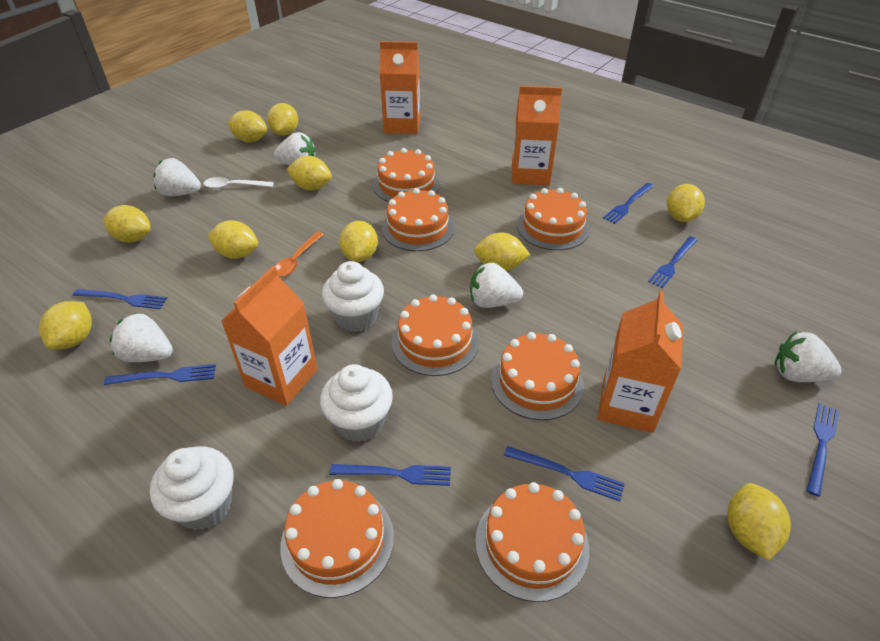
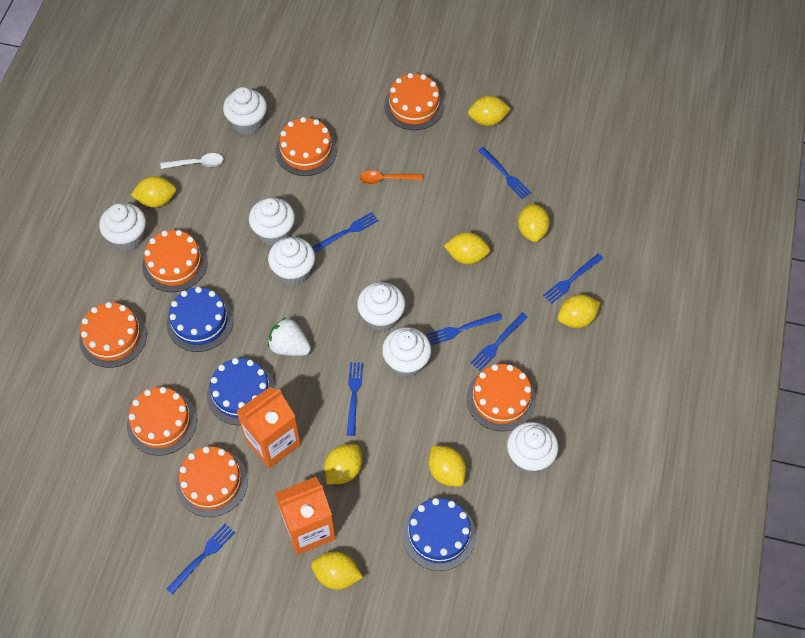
blue cake: 0 -> 3
orange carton: 4 -> 2
white cupcake: 3 -> 7
white strawberry: 5 -> 1
yellow lemon: 10 -> 8

